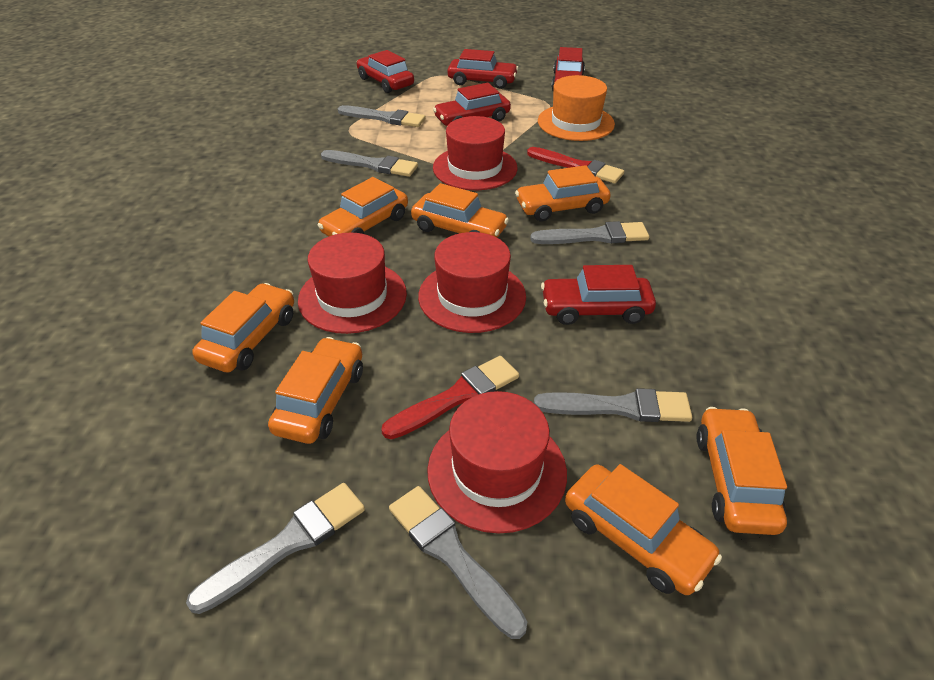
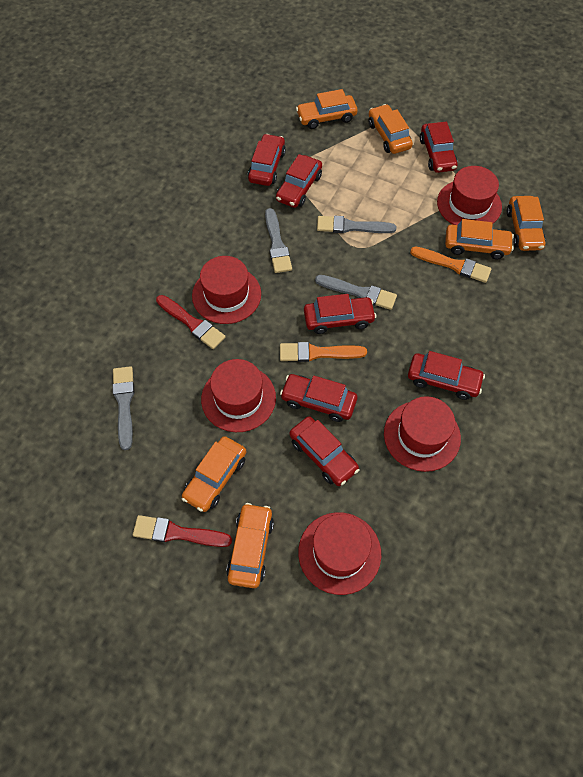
grey brush: 6 -> 4
orange brush: 0 -> 2
orange car: 7 -> 6
orange hat: 1 -> 0
red car: 5 -> 7
red hat: 4 -> 5

